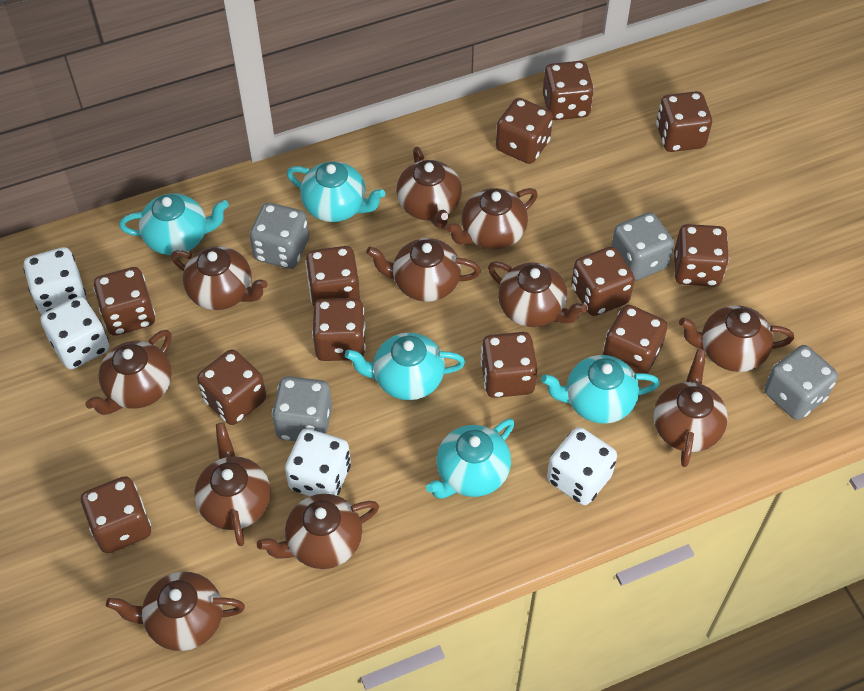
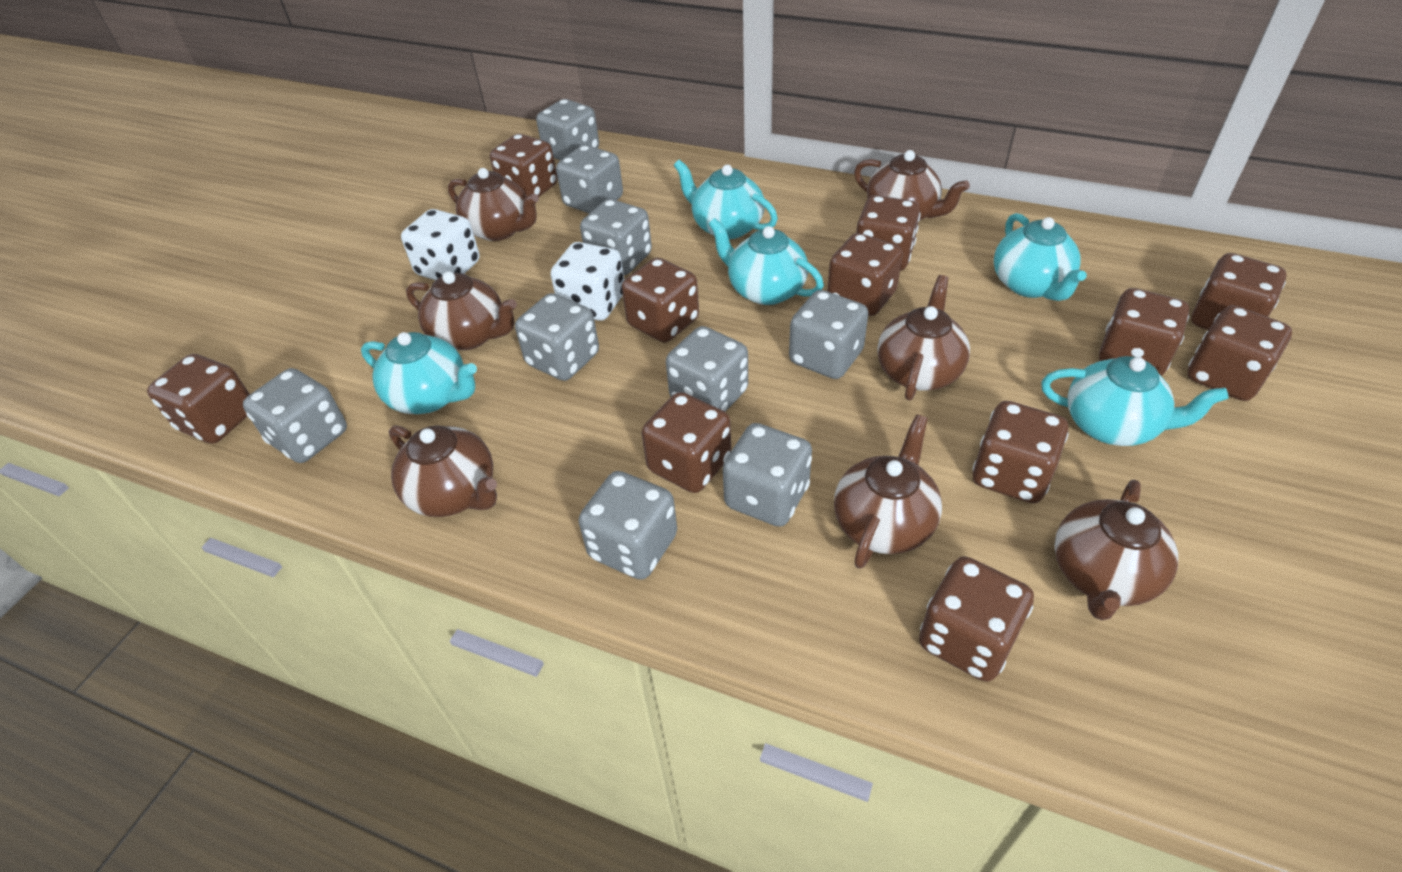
brown dice: 12 -> 11
brown teapot: 11 -> 7
grey dice: 4 -> 9
white dice: 4 -> 2

